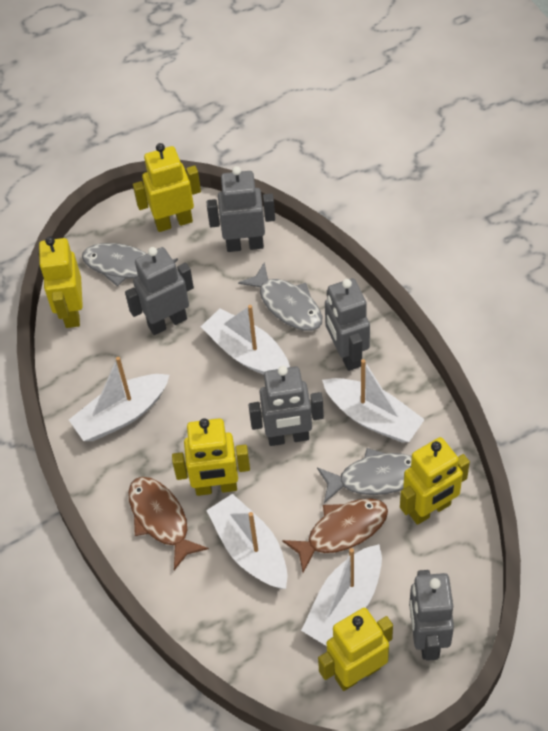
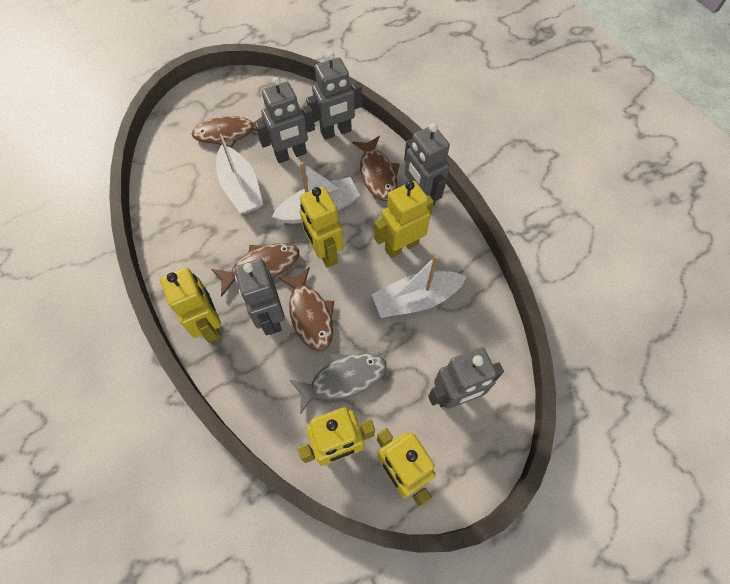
brown fish: 2 -> 4
grey fish: 3 -> 1
white boat: 5 -> 3

